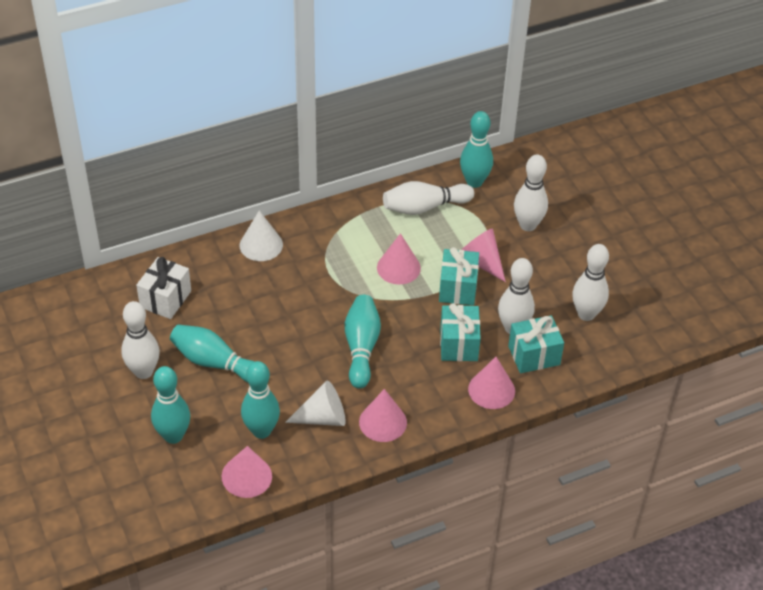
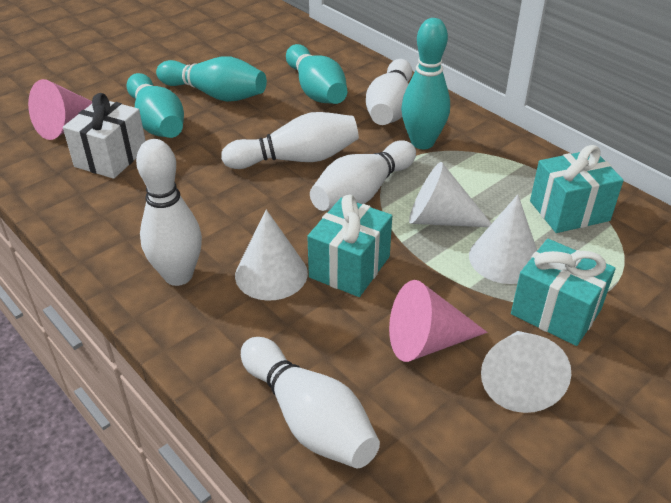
pink cone: 5 -> 2
turquoise bowling pin: 5 -> 4
white cone: 2 -> 4

